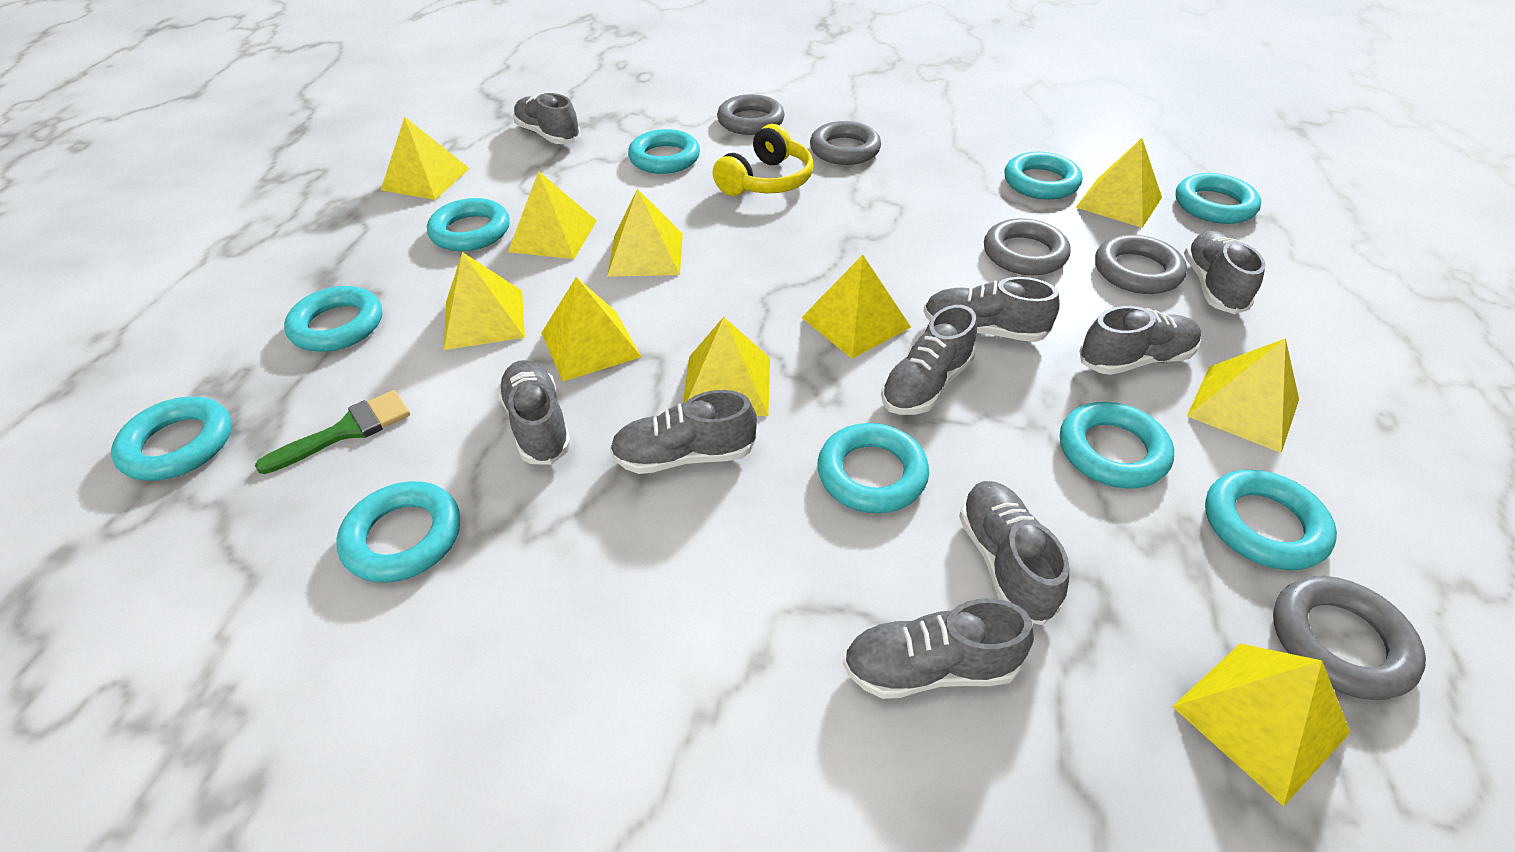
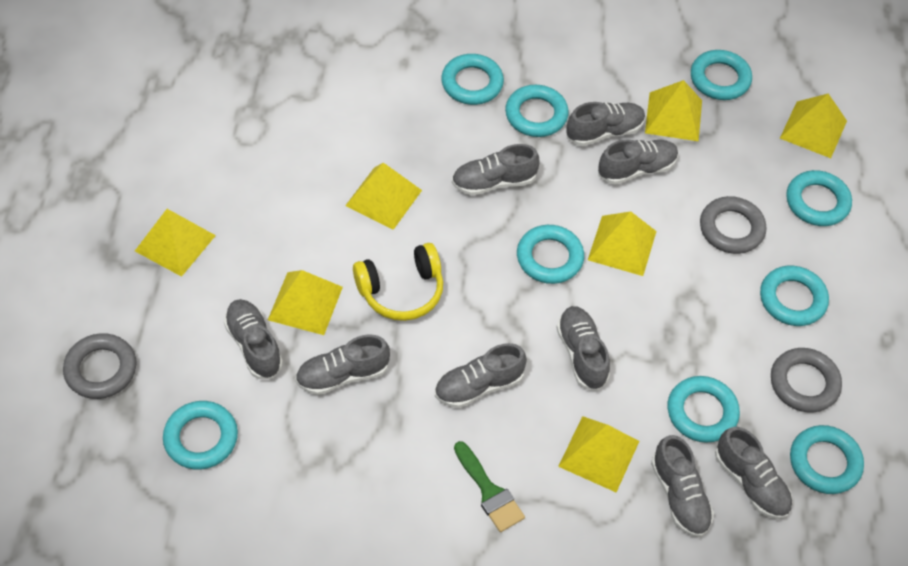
grey ring: 5 -> 3
turquoise ring: 10 -> 9
yellow pyramid: 10 -> 7

